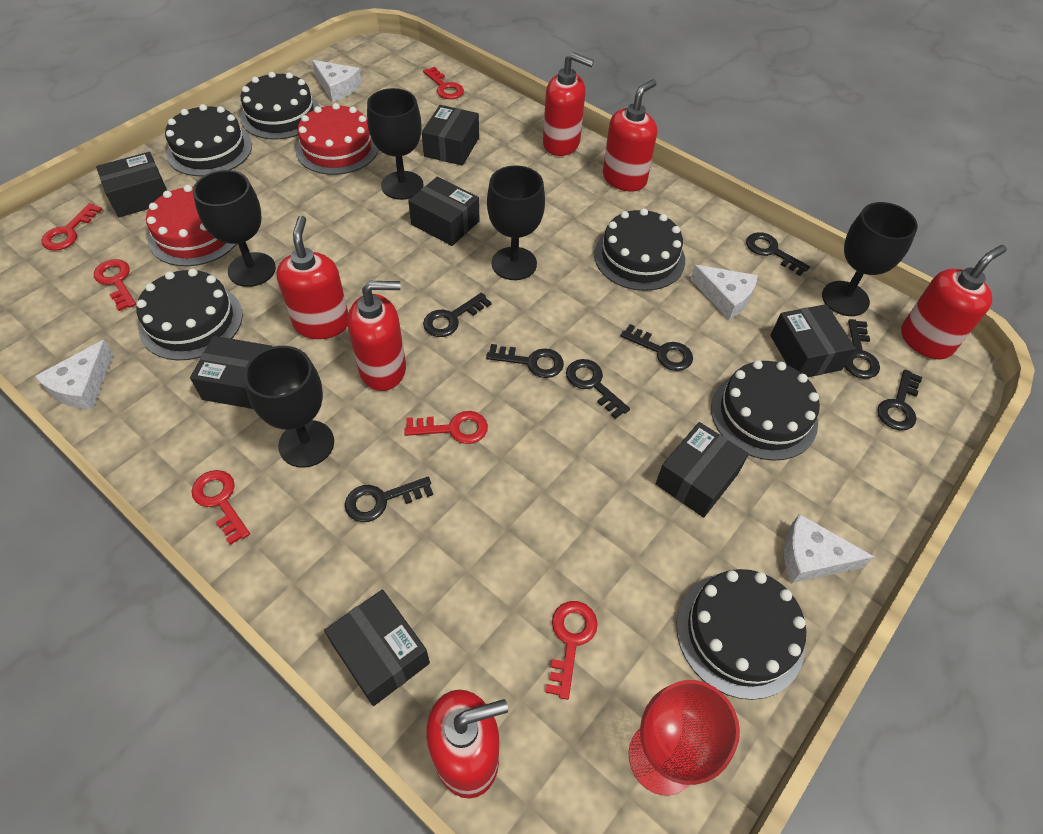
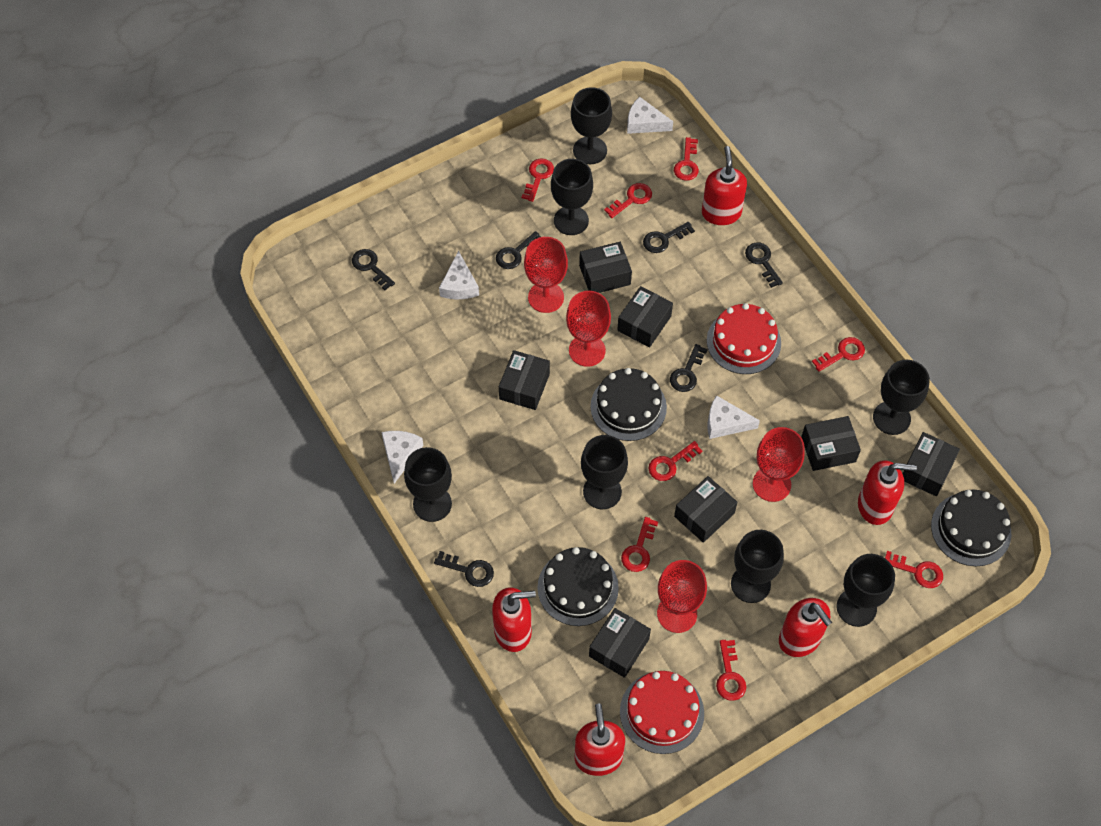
black cake: 6 -> 3
black goblet: 5 -> 7
black key: 8 -> 6
red goblet: 1 -> 4
red key: 6 -> 8
red soap dispenser: 6 -> 5

